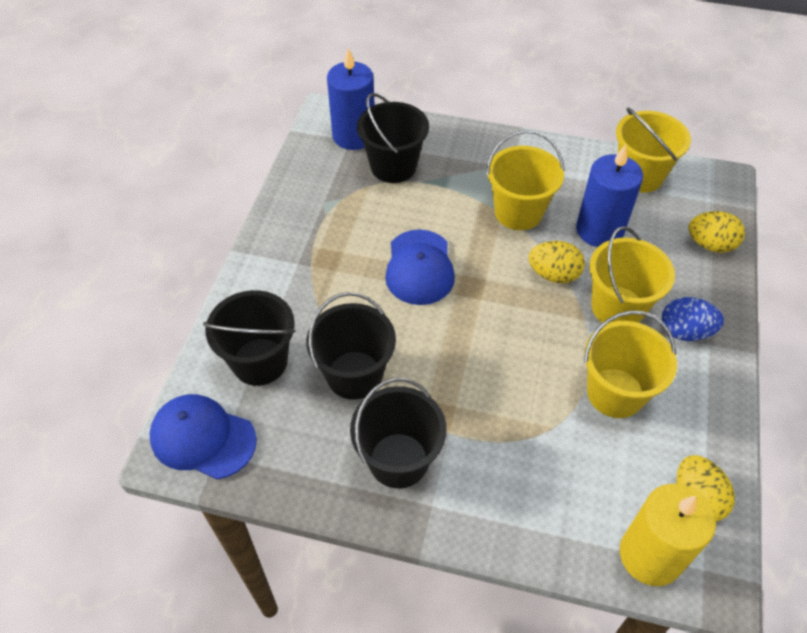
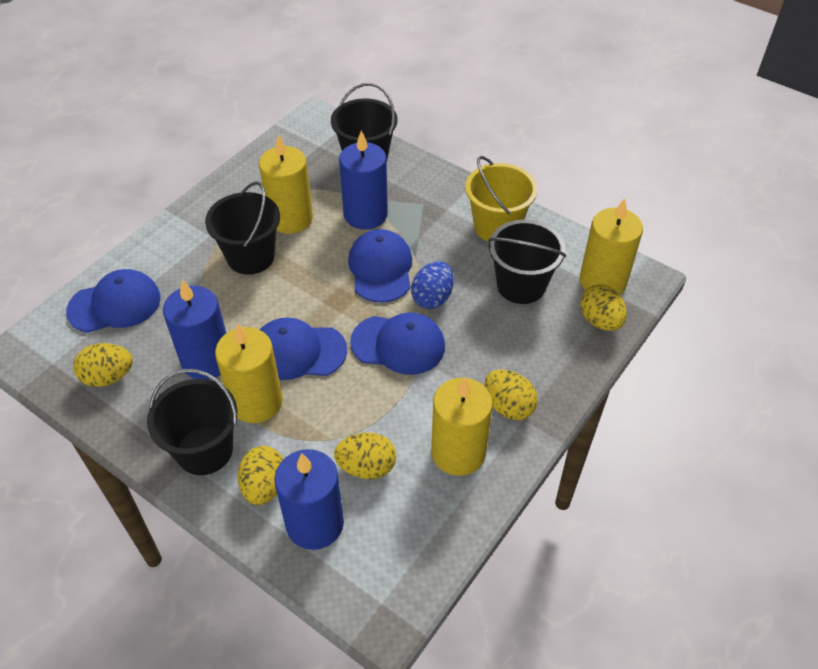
blue candle: 2 -> 3
blue cap: 2 -> 4
yellow bucket: 4 -> 1
yellow candle: 1 -> 4
yellow egg: 3 -> 5

